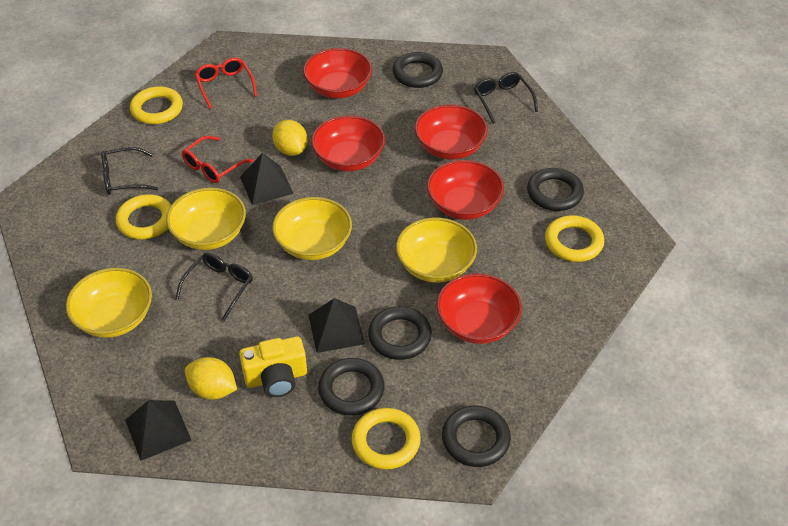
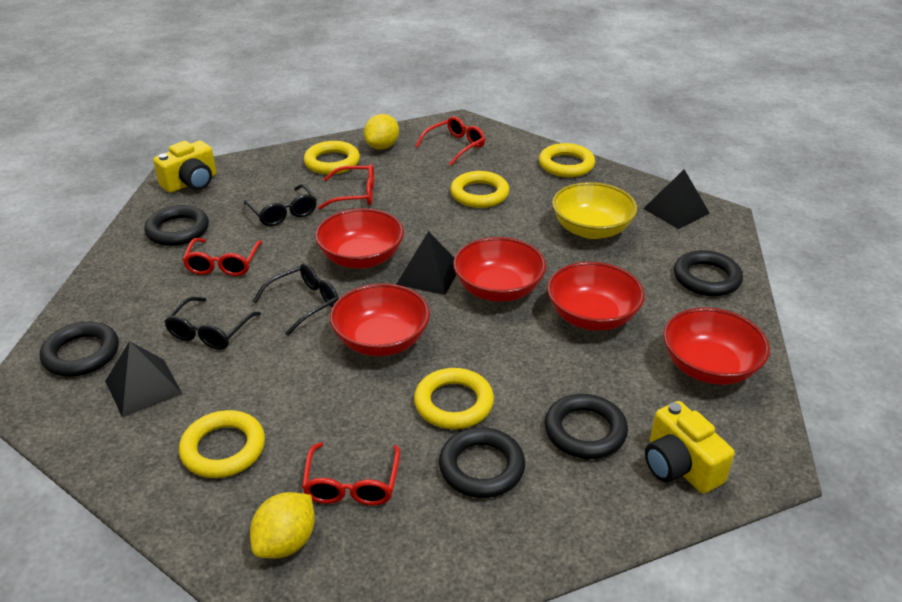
red glasses: 2 -> 4
yellow bowl: 4 -> 1
yellow camera: 1 -> 2
yellow ring: 4 -> 5

